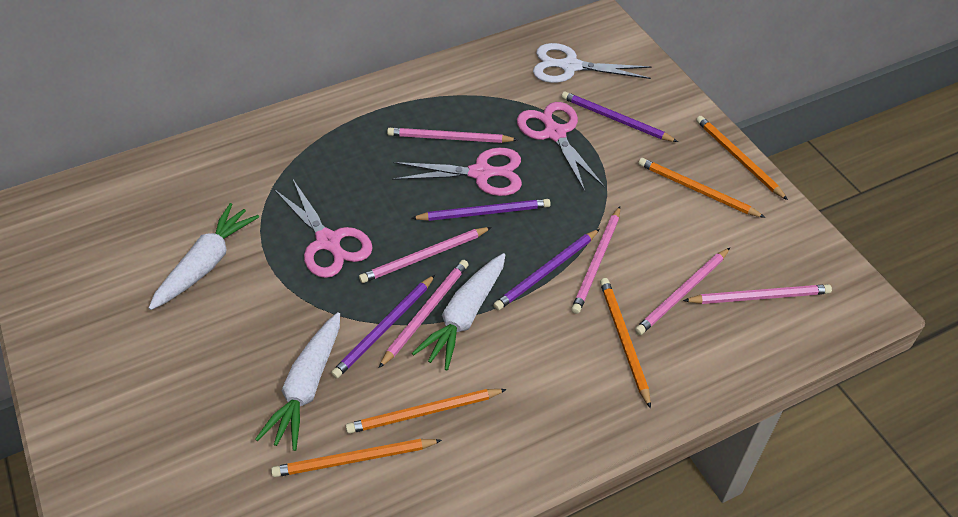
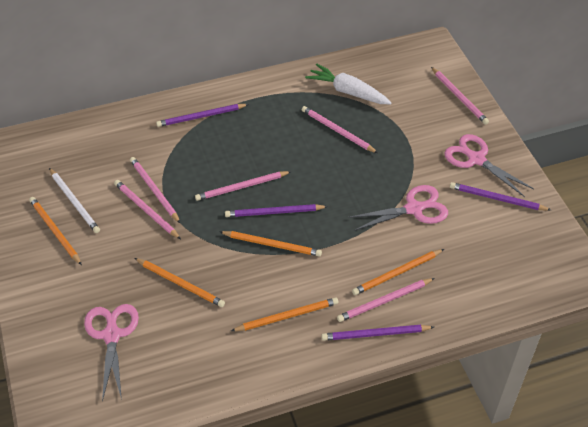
white carrot: 3 -> 1
white pencil: 0 -> 1
white scissors: 1 -> 0

